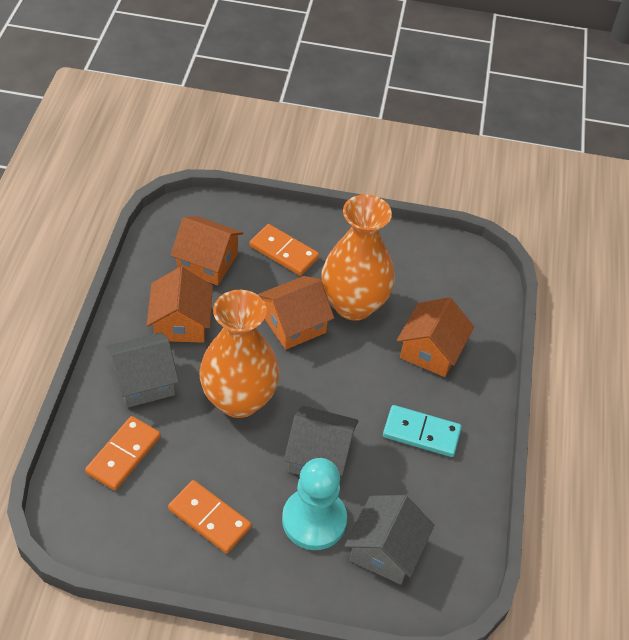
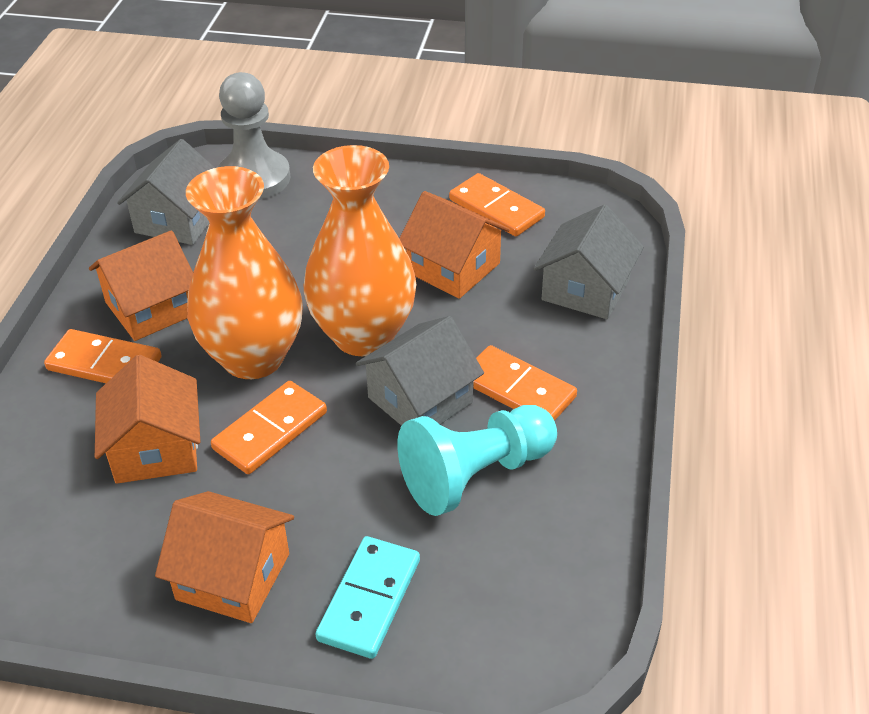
grey pawn: 0 -> 1
orange domino: 3 -> 4

